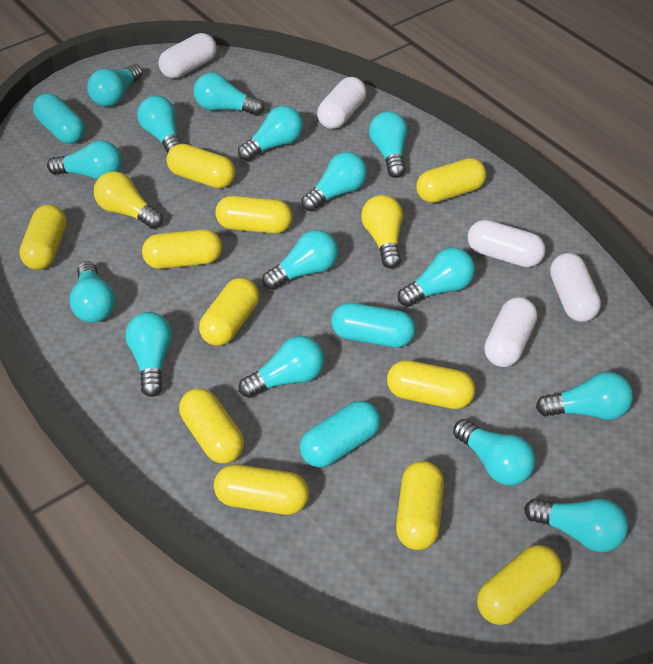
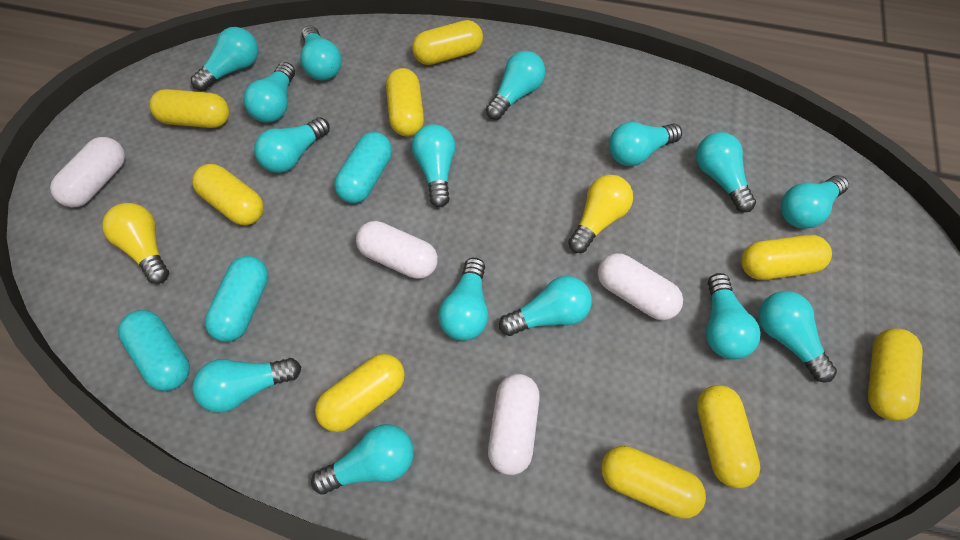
white capsule: 5 -> 4
yellow capsule: 11 -> 9

